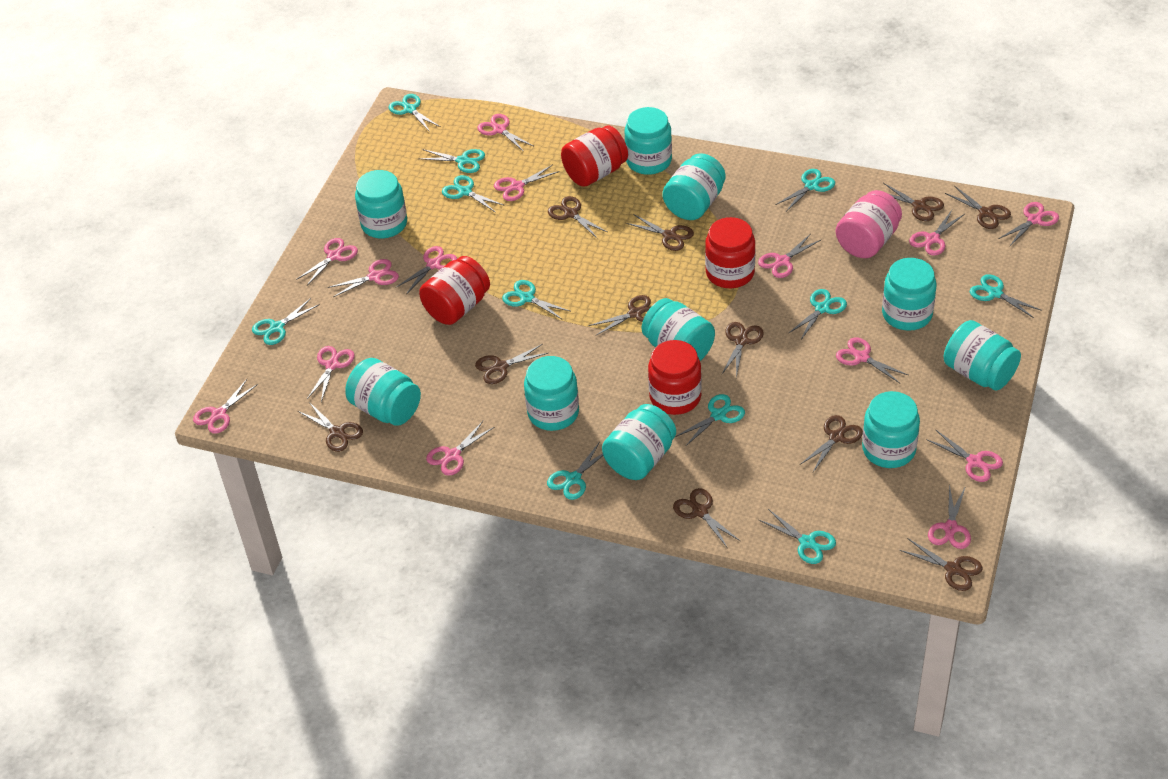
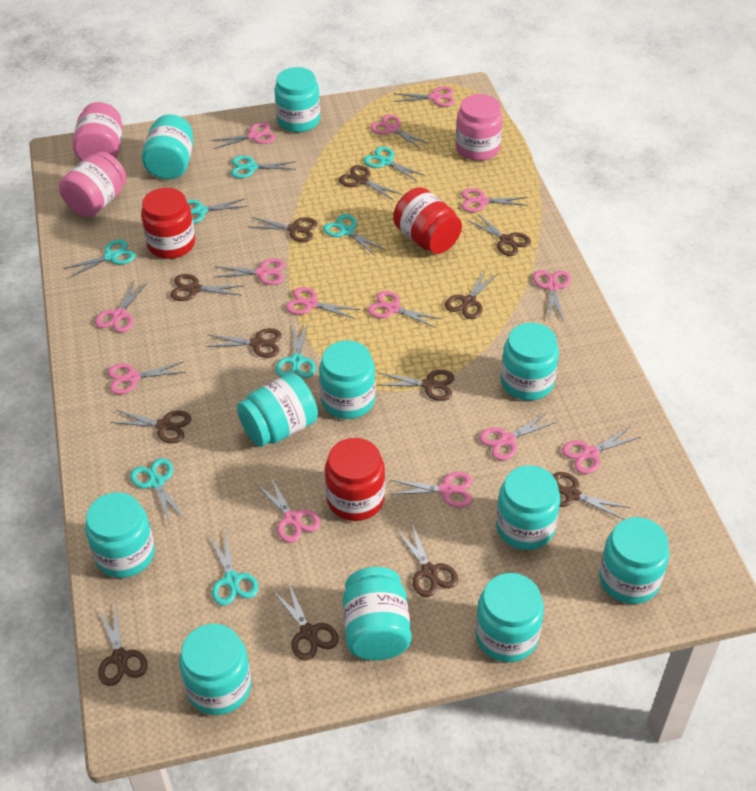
brown scissors: 11 -> 12
pink jar: 1 -> 3
red jar: 4 -> 3
turquoise jar: 10 -> 11
turquoise scissors: 11 -> 8

